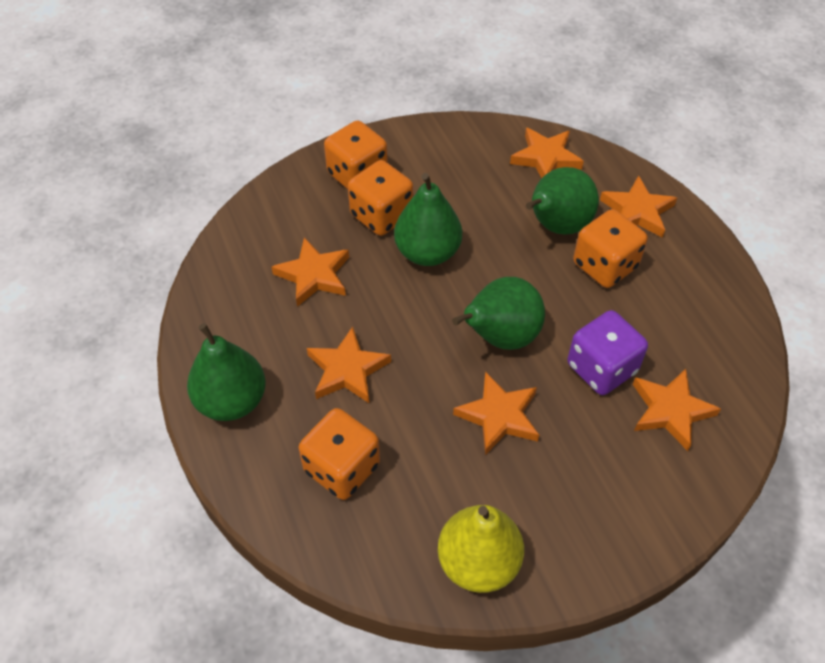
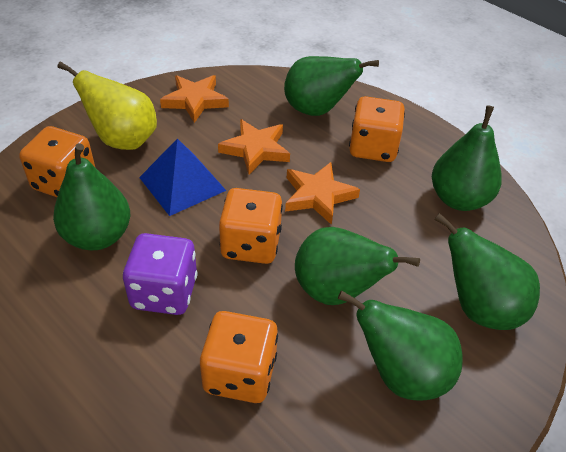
blue pyramid: 0 -> 1
green pear: 4 -> 6
orange star: 6 -> 3

